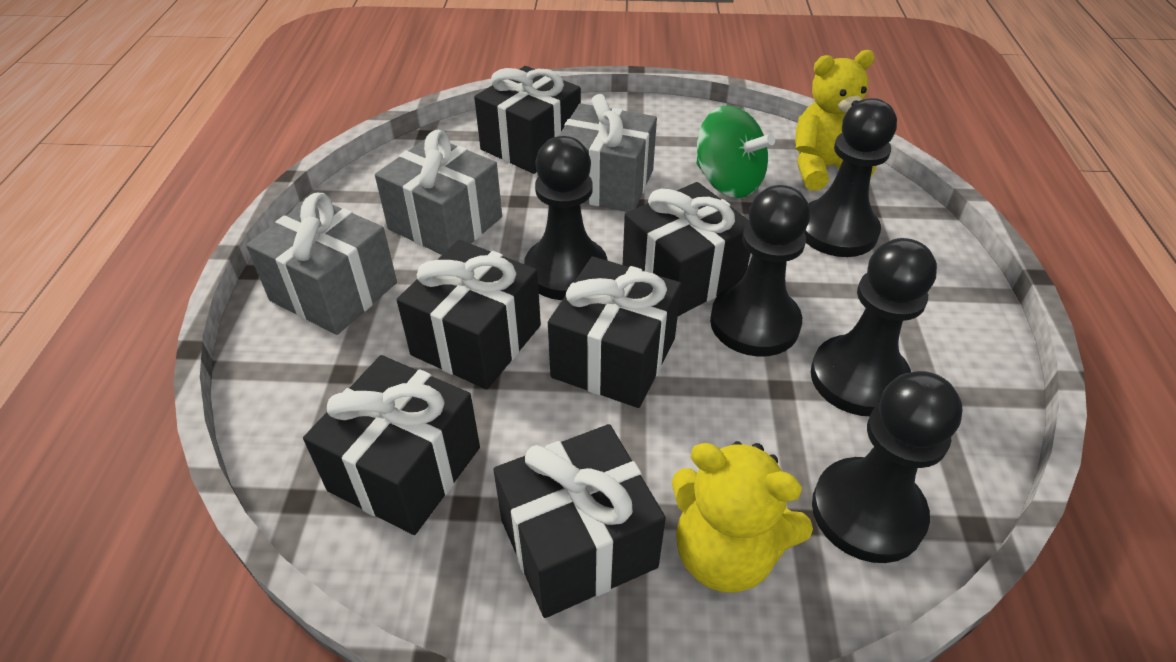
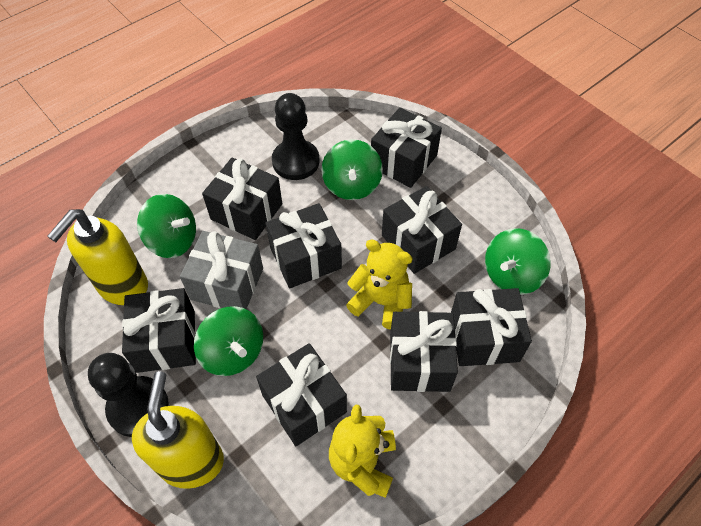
black gift: 6 -> 8
black pawn: 5 -> 2
green spinning top: 1 -> 4
grey gift: 3 -> 1
yellow soap dispenser: 0 -> 2

